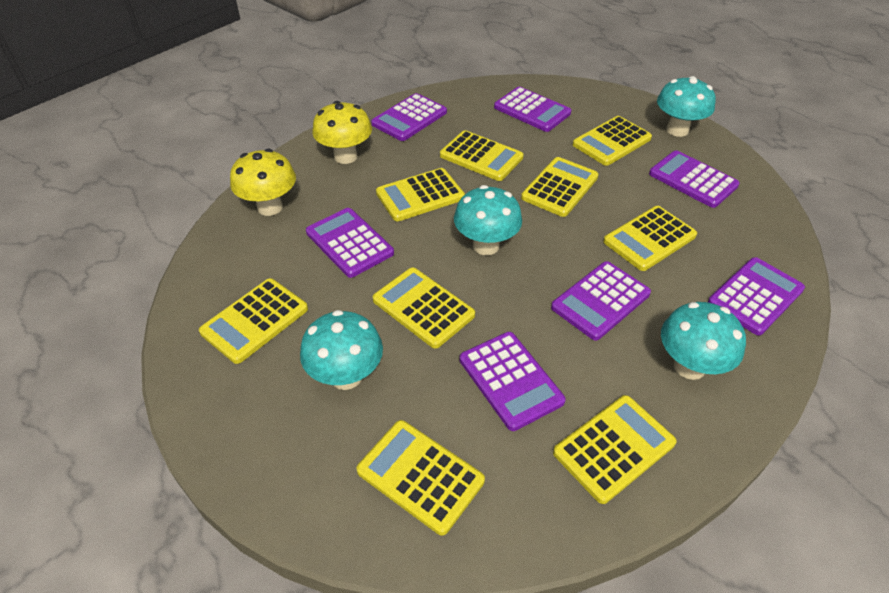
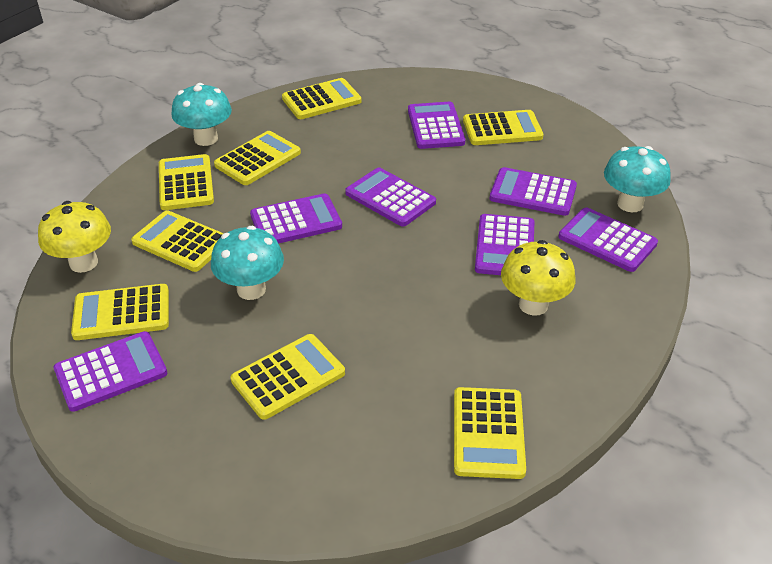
turquoise mushroom: 4 -> 3
yellow calculator: 9 -> 8

